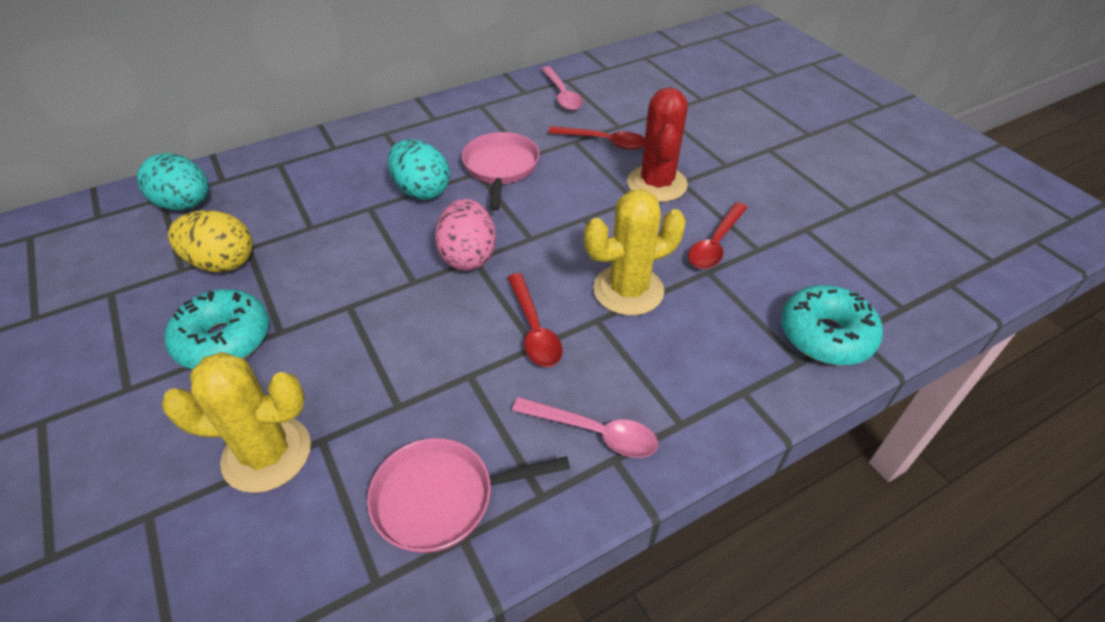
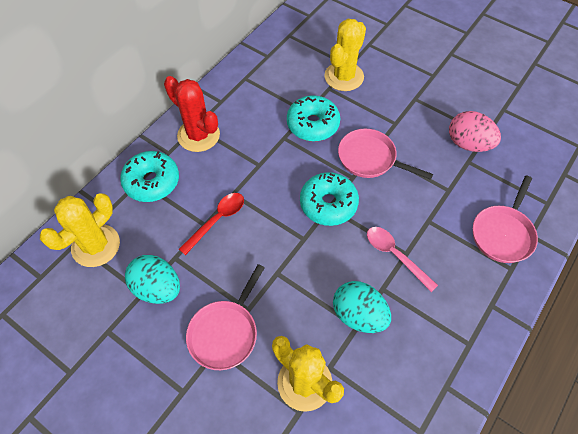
pink pan: 2 -> 3
pink spoon: 2 -> 1
red spoon: 3 -> 1
turquoise donut: 2 -> 3
yellow cactus: 2 -> 3
yellow egg: 1 -> 0

